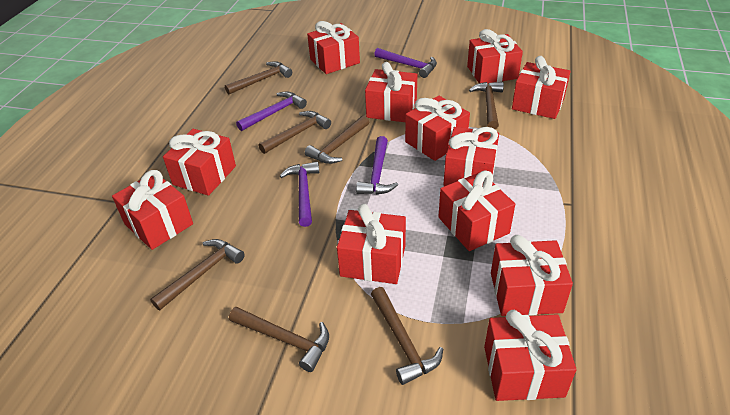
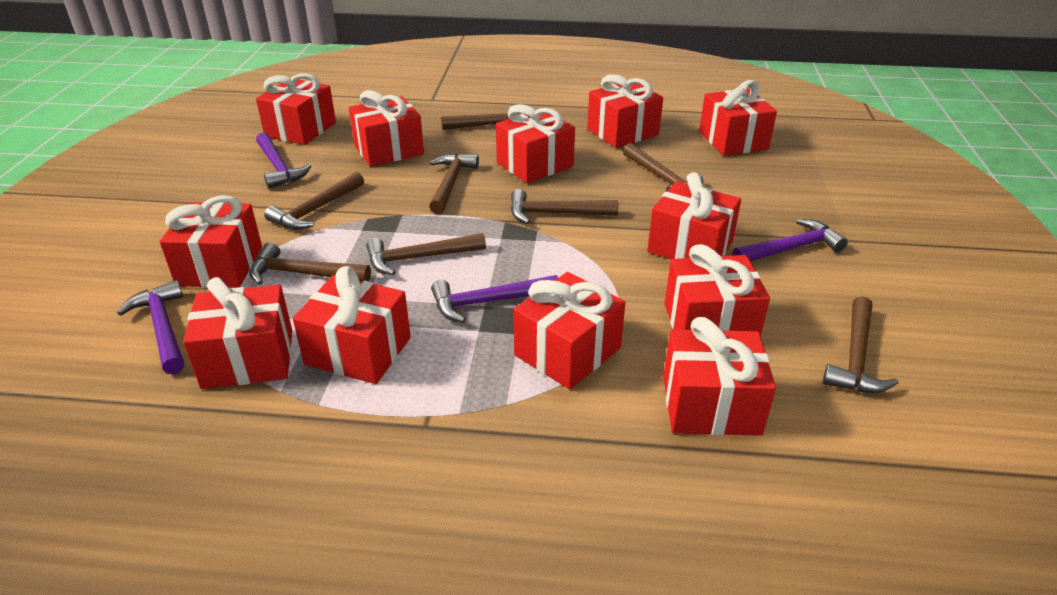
brown hammer: 7 -> 8

